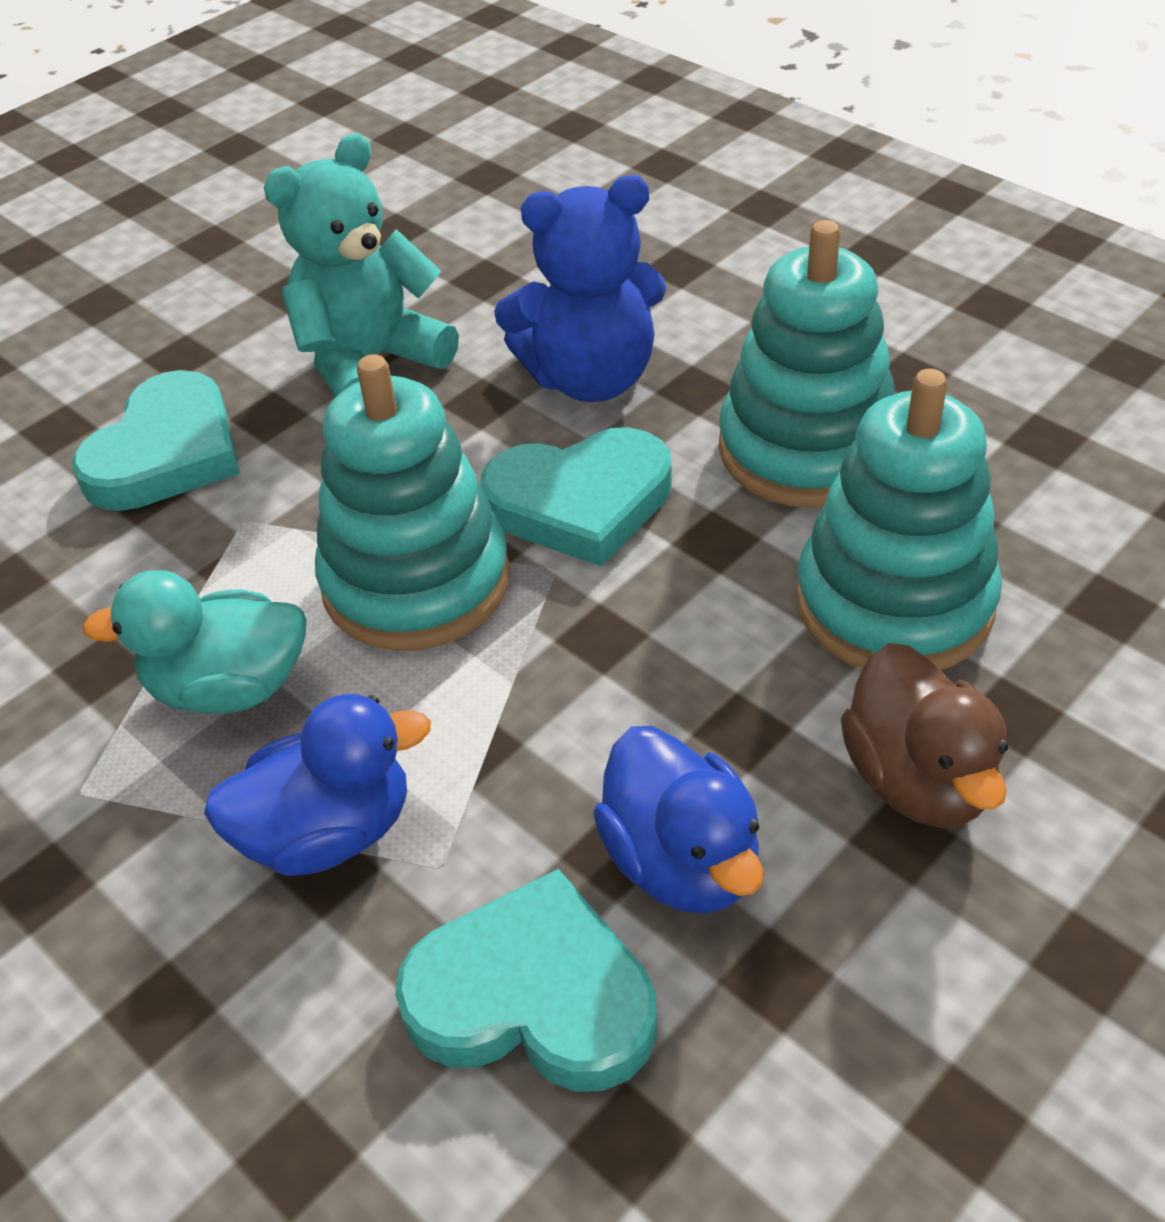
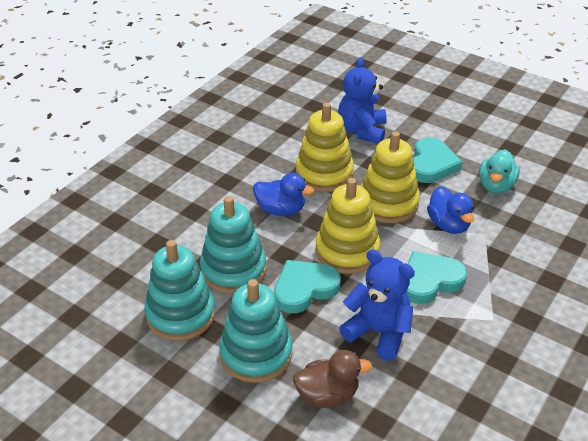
blue teddy bear: 1 -> 2
turquoise teddy bear: 1 -> 0
yellow stacking toy: 0 -> 3

